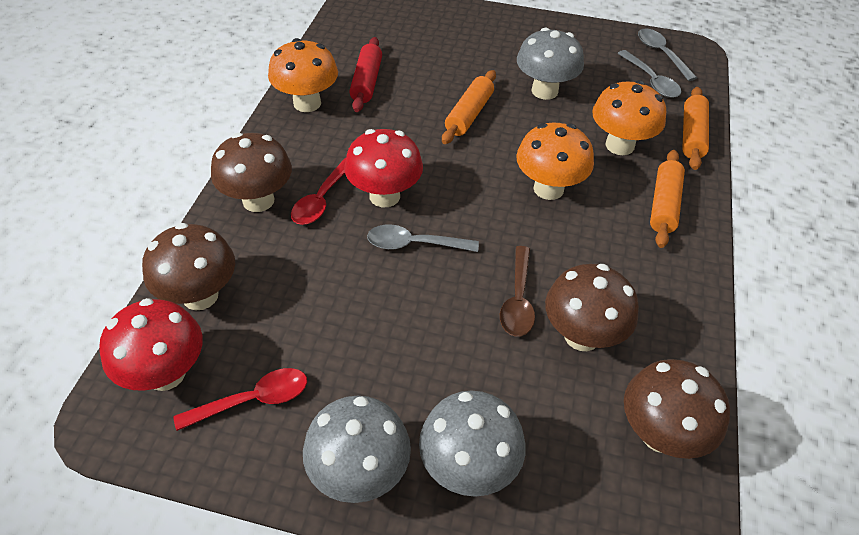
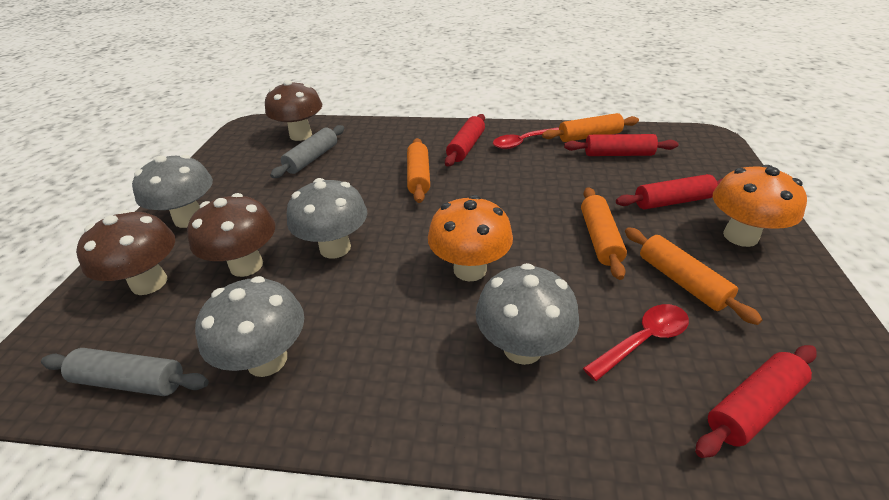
brown mushroom: 4 -> 3
brown spoon: 1 -> 0
grey mushroom: 3 -> 4
grey rolling pin: 0 -> 2
grey spoon: 3 -> 0
orange mushroom: 3 -> 2
orange rolling pin: 3 -> 4
red mushroom: 2 -> 0
red rolling pin: 1 -> 4

